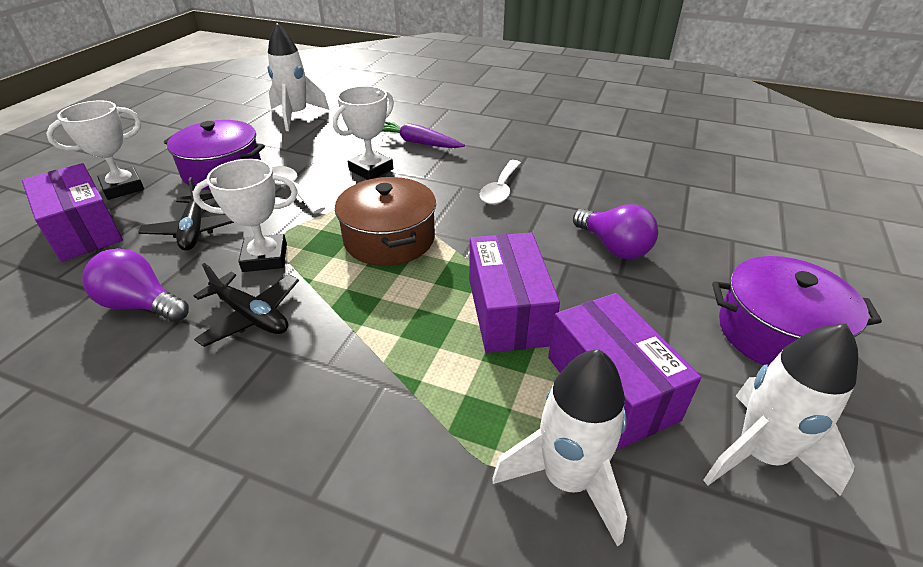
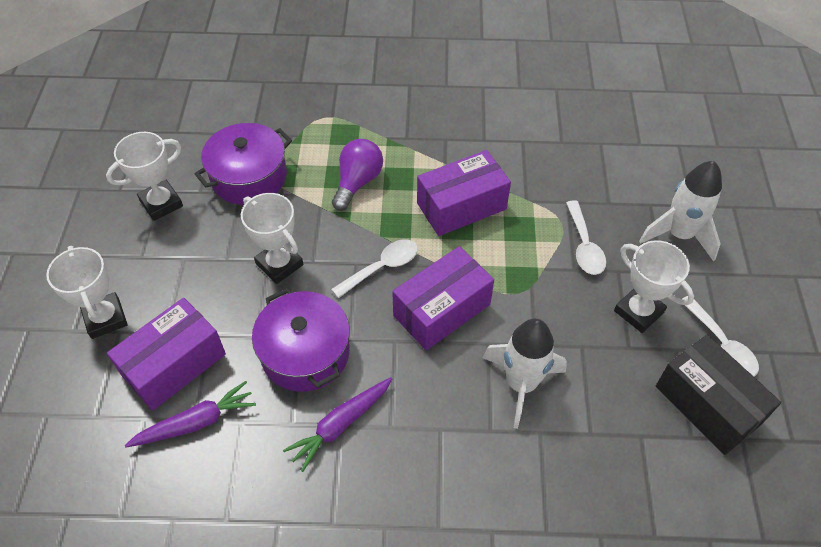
black box: 0 -> 1
black plane: 2 -> 0
brown pot: 1 -> 0
purple carrot: 1 -> 2
purple light bulb: 2 -> 1
white rocket: 3 -> 2
white spoon: 2 -> 3
white trophy: 3 -> 4

